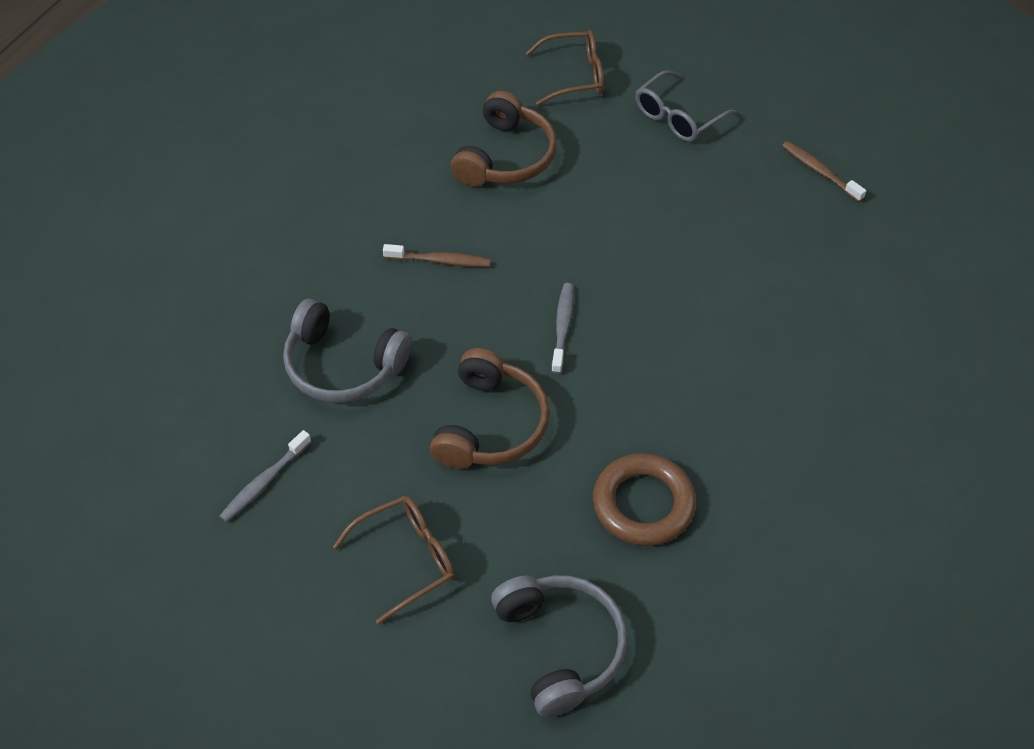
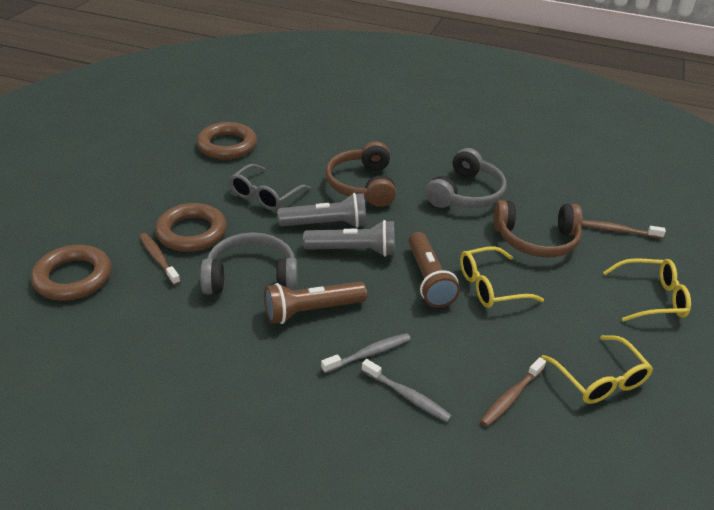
brown flashlight: 0 -> 2
brown glasses: 2 -> 0
brown ring: 1 -> 3
brown toothbrush: 2 -> 3
grey flashlight: 0 -> 2
yellow glasses: 0 -> 3

